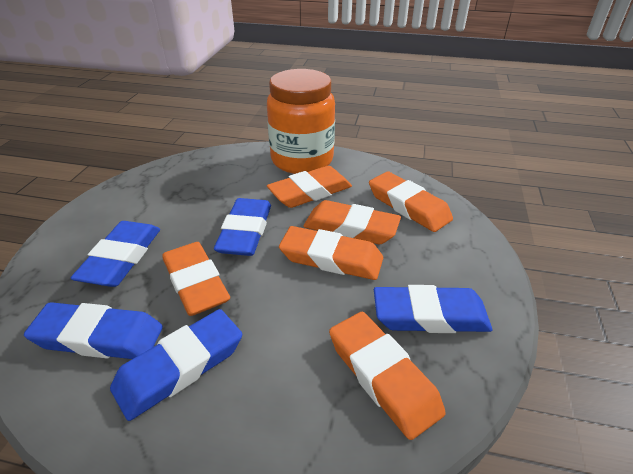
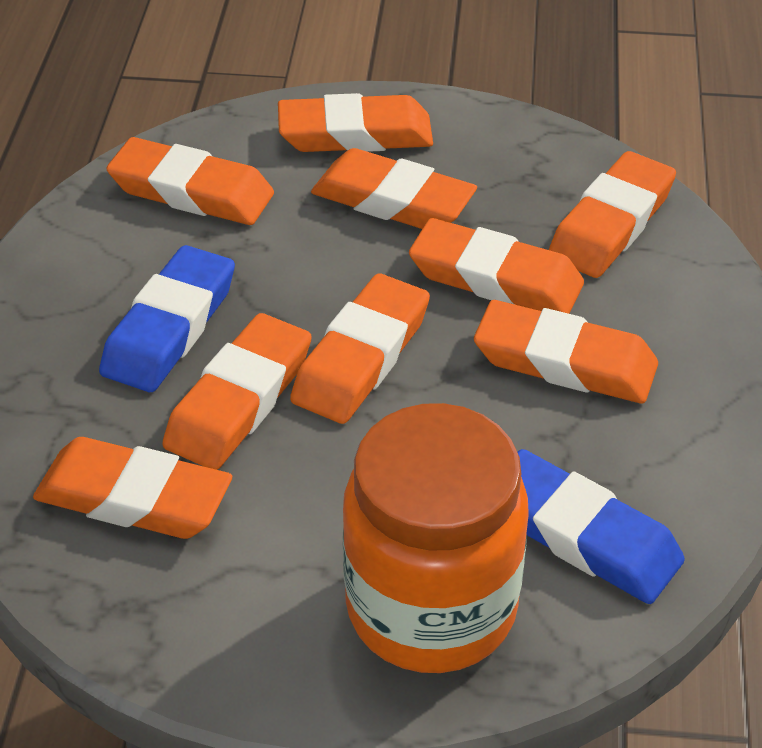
blue eraser: 5 -> 2
orange eraser: 6 -> 9

